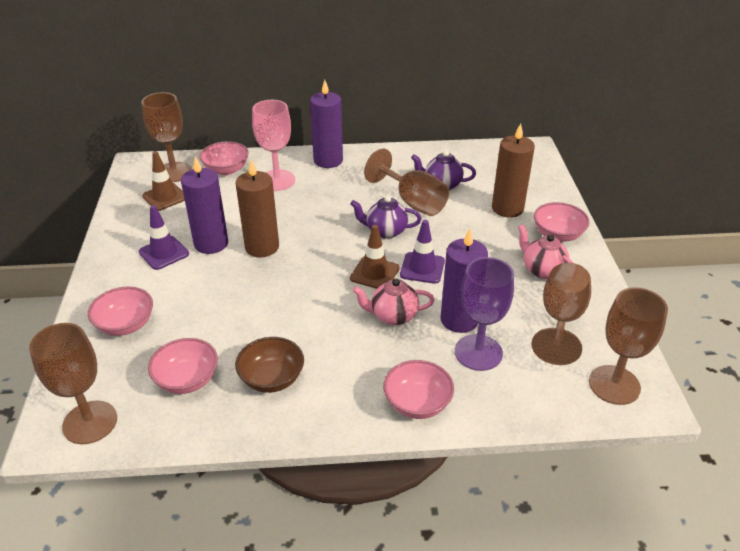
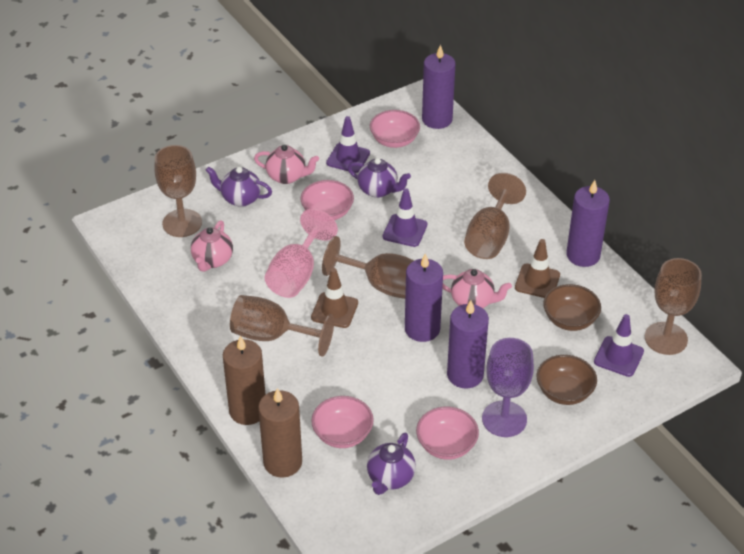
brown bowl: 1 -> 2
pink bowl: 5 -> 4
pink teapot: 2 -> 3
purple candle: 3 -> 4
purple teapot: 2 -> 3
purple traffic cone: 2 -> 3

